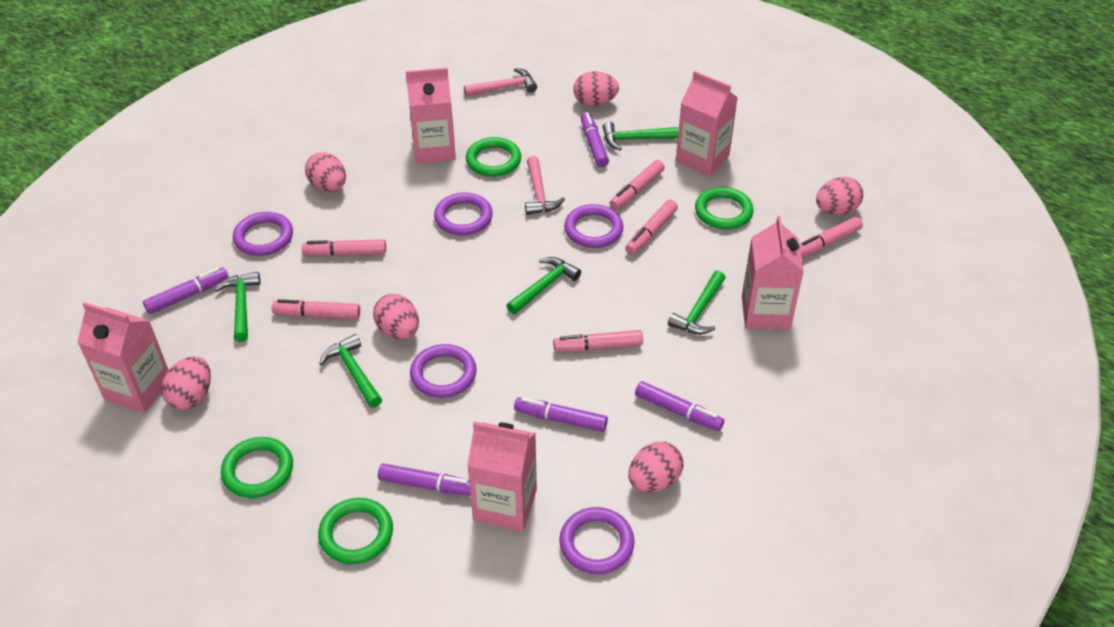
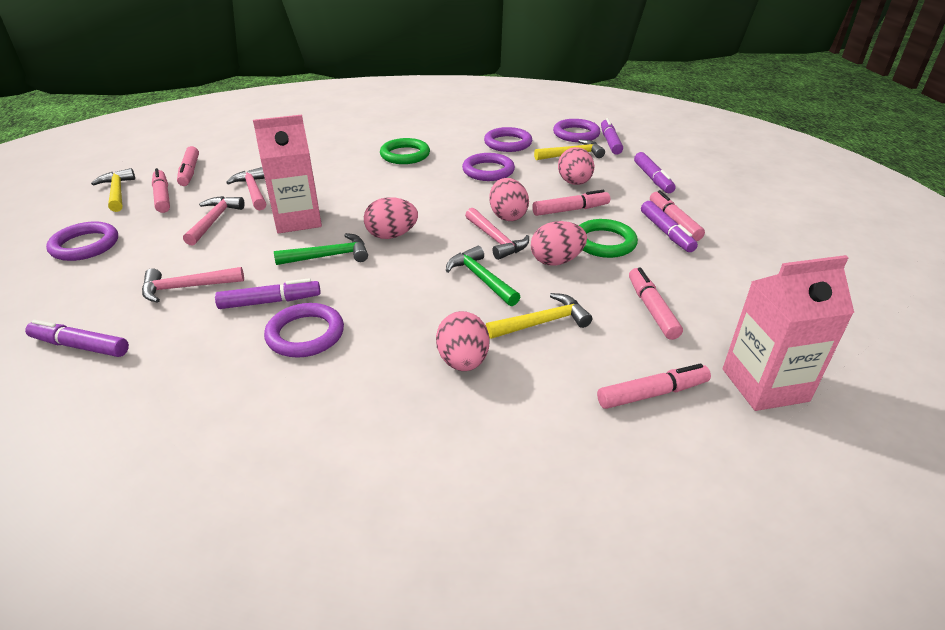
green hammer: 5 -> 2
green ring: 4 -> 2
pink carton: 5 -> 2
pink egg: 6 -> 5
pink hammer: 2 -> 4
yellow hammer: 0 -> 3

